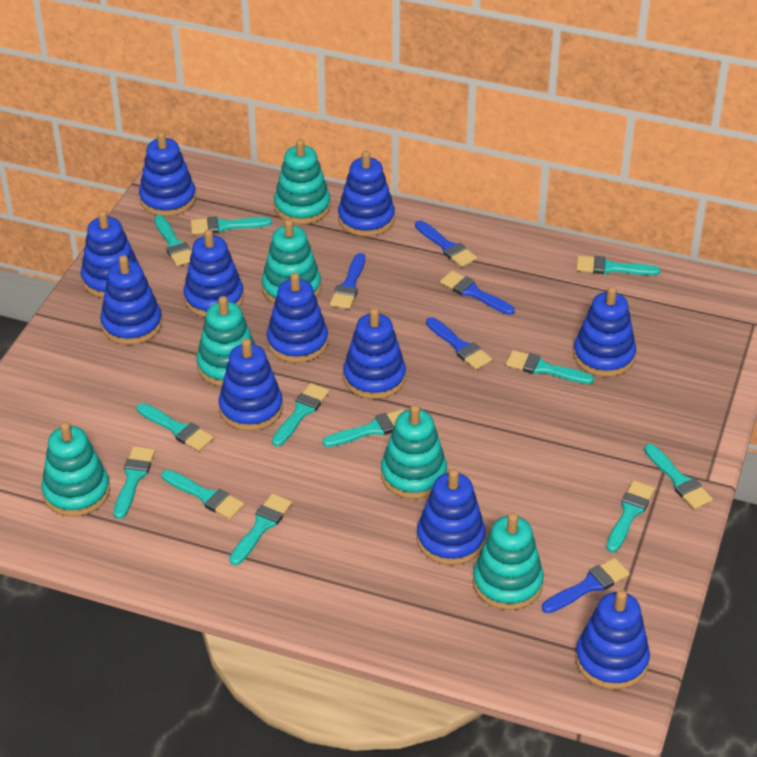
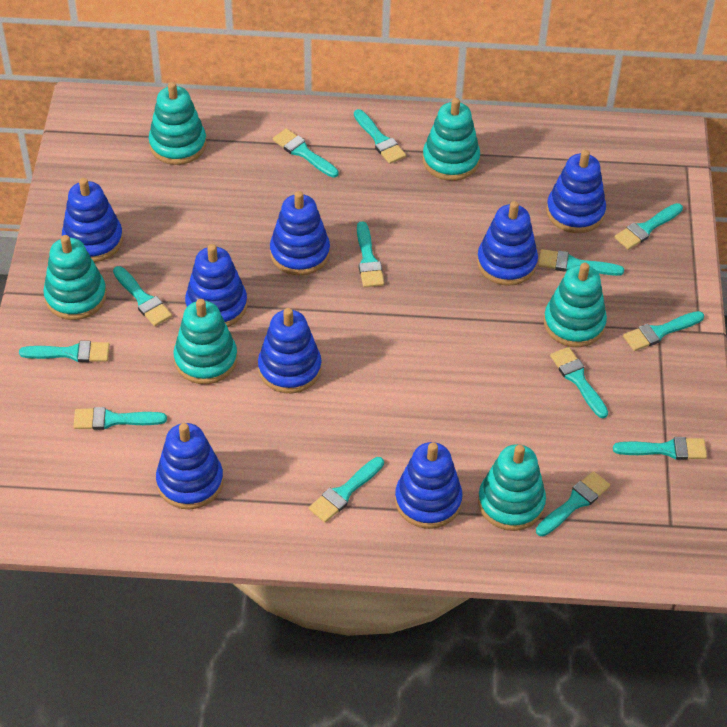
blue brush: 5 -> 0
blue stacking toy: 11 -> 8
turquoise brush: 12 -> 13

